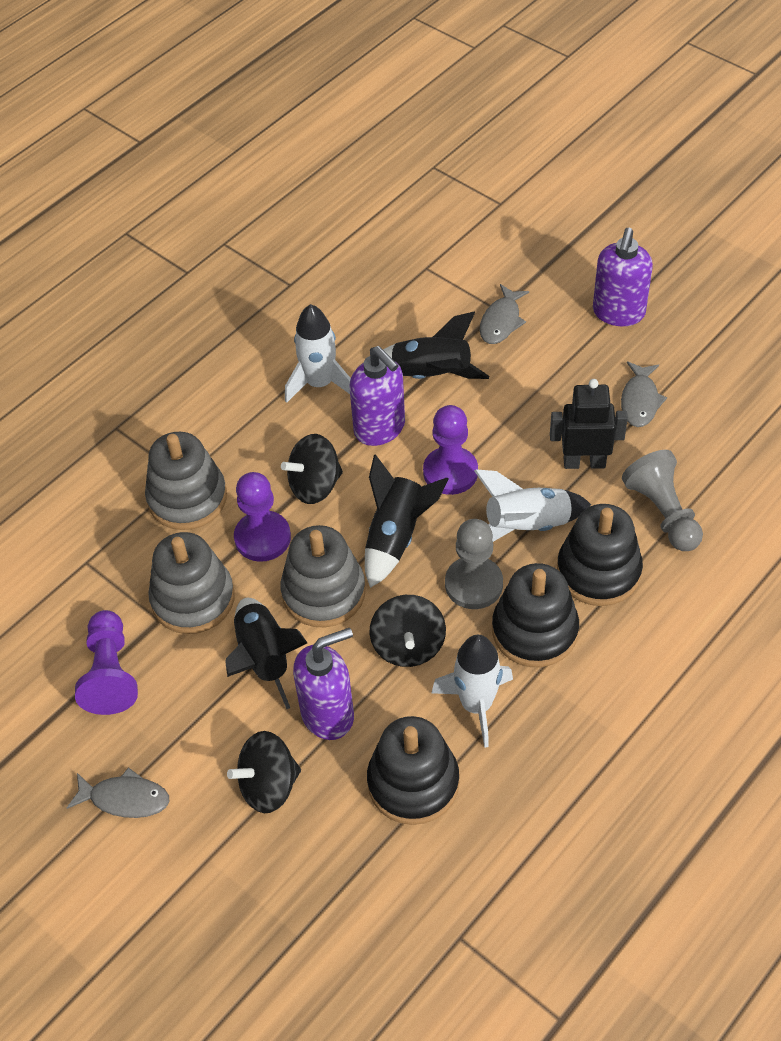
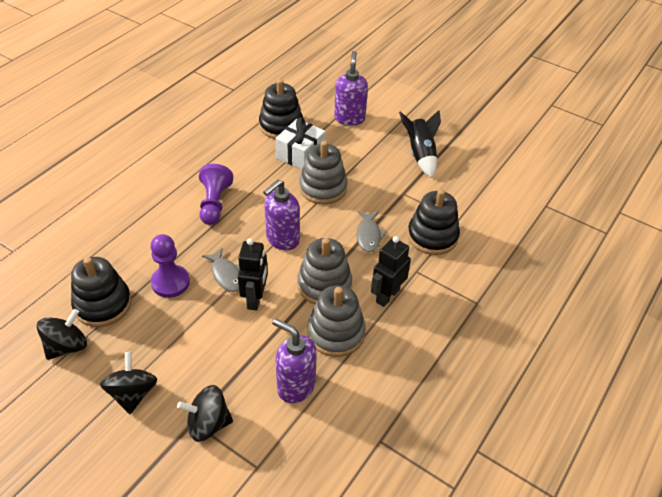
black robot: 1 -> 2
black rocket: 3 -> 1
grey fish: 3 -> 2
grey pawn: 2 -> 0
purple pawn: 3 -> 2
white gift: 0 -> 1
white rocket: 3 -> 0

